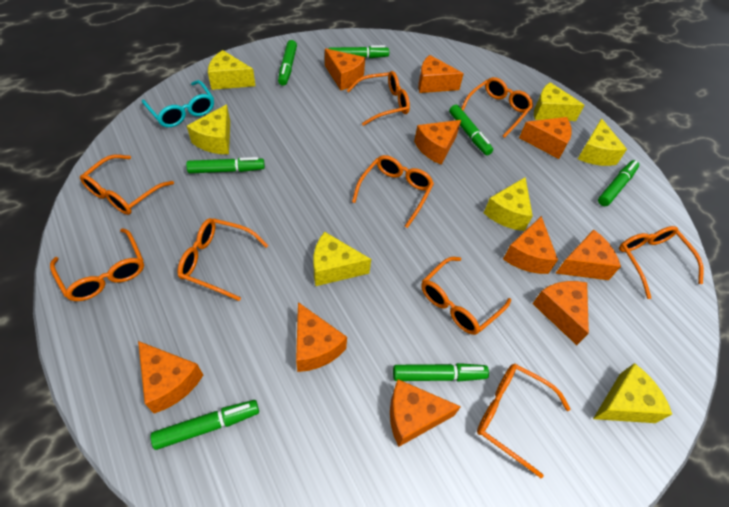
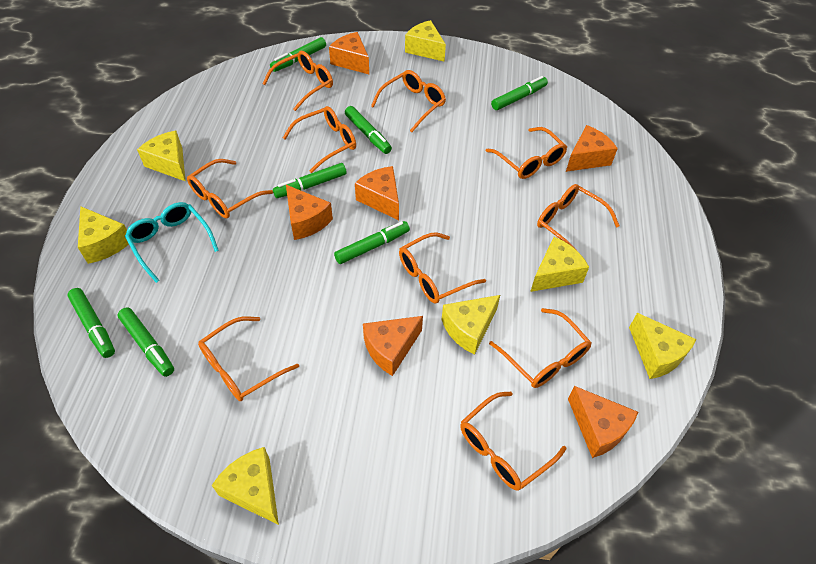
orange cheese: 10 -> 6
orange glasses: 9 -> 10

